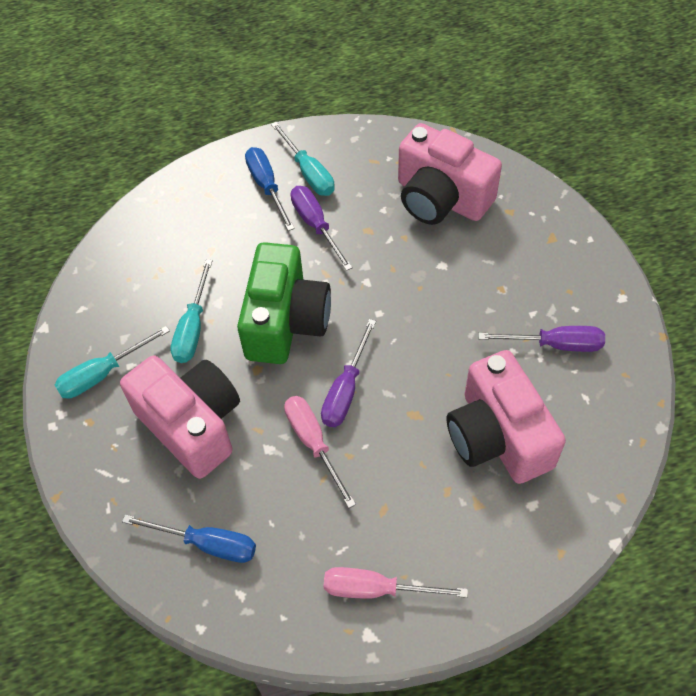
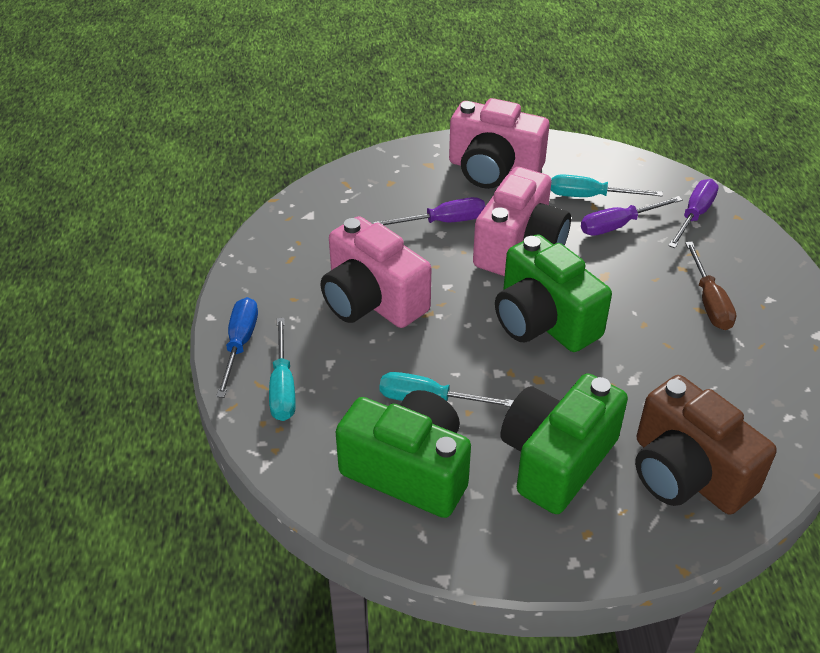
blue screwdriver: 2 -> 1
brown camera: 0 -> 1
brown screwdriver: 0 -> 1
green camera: 1 -> 3
pink screwdriver: 2 -> 0

